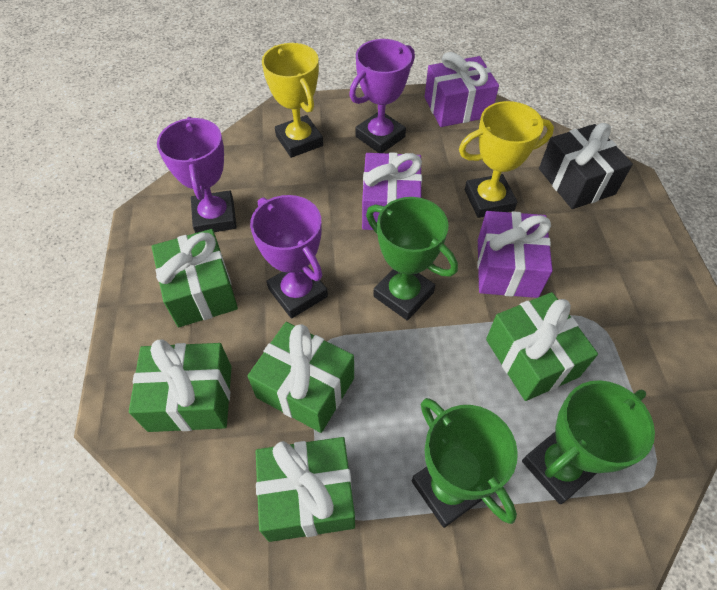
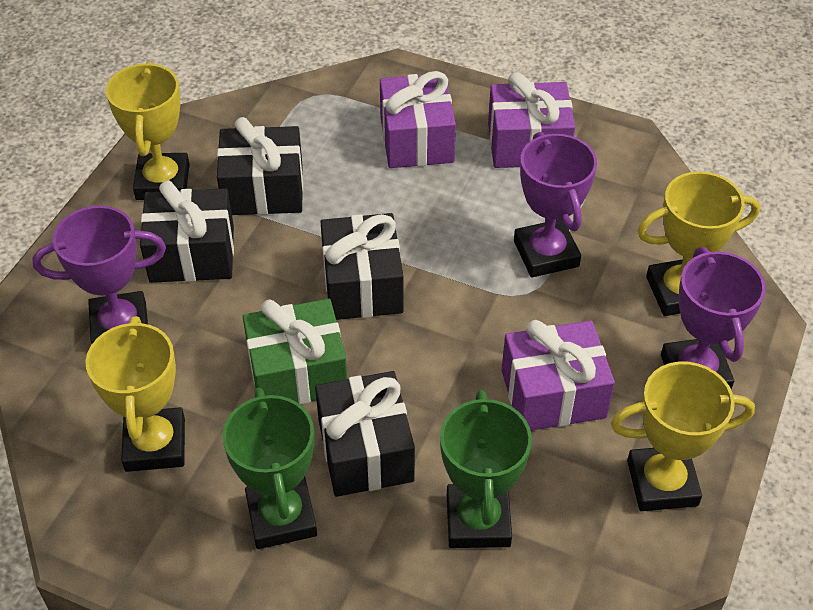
black gift: 1 -> 4
green gift: 5 -> 1
green trophy: 3 -> 2
yellow trophy: 2 -> 4

